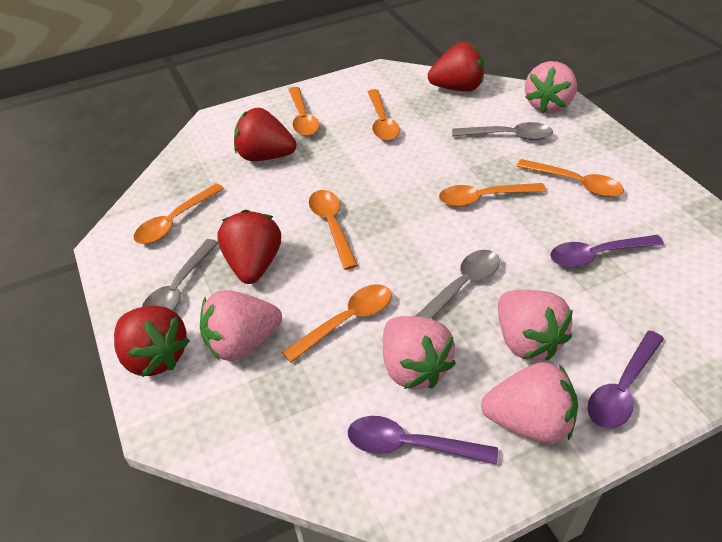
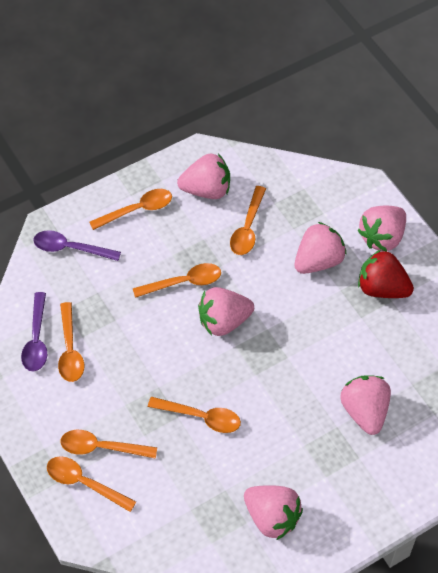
grey spoon: 3 -> 0
pink strawberry: 5 -> 6
purple spoon: 3 -> 2
red strawberry: 4 -> 1

